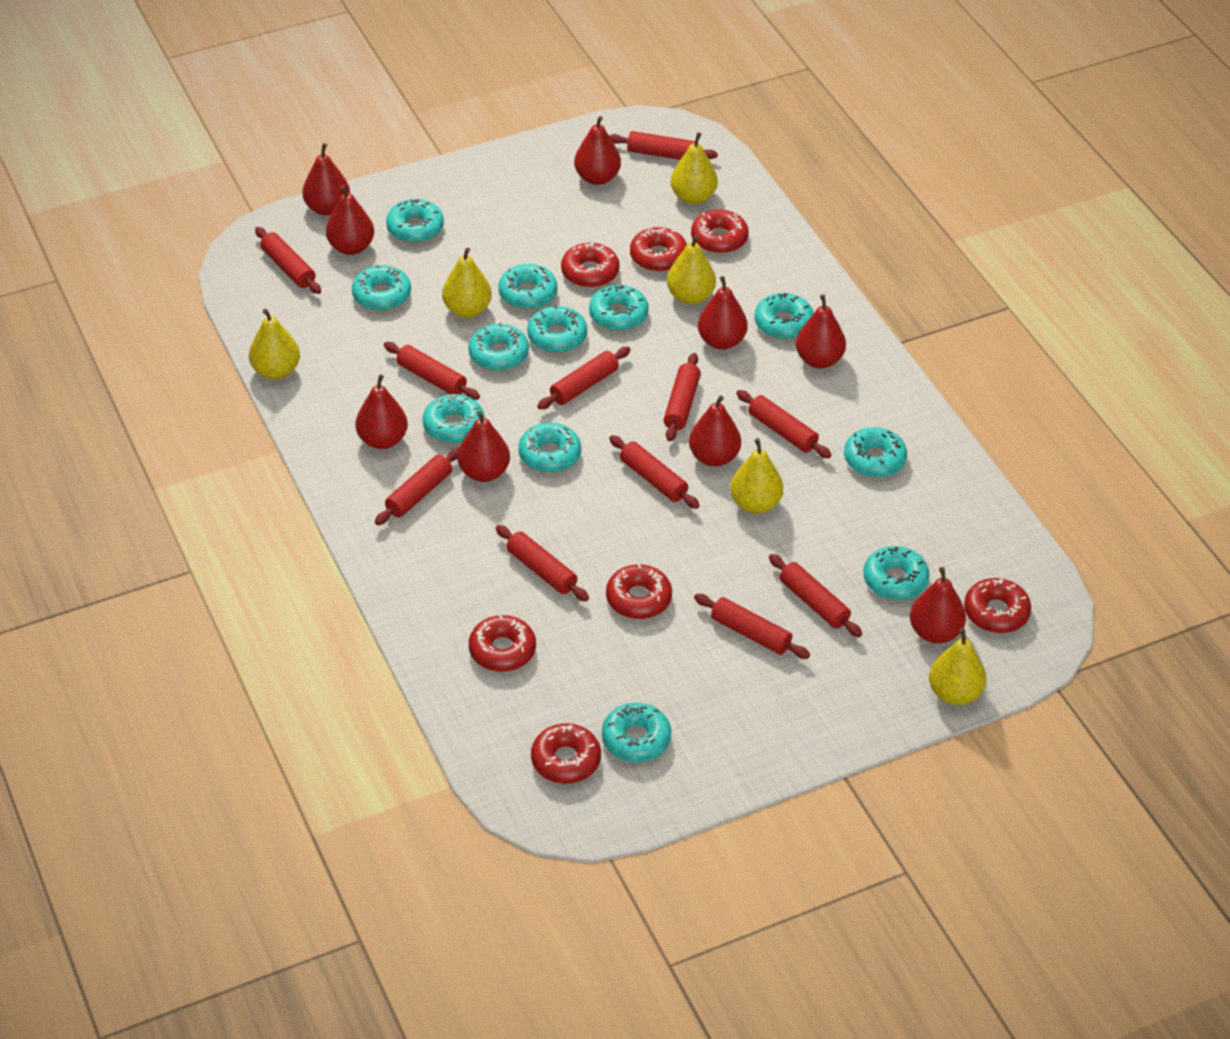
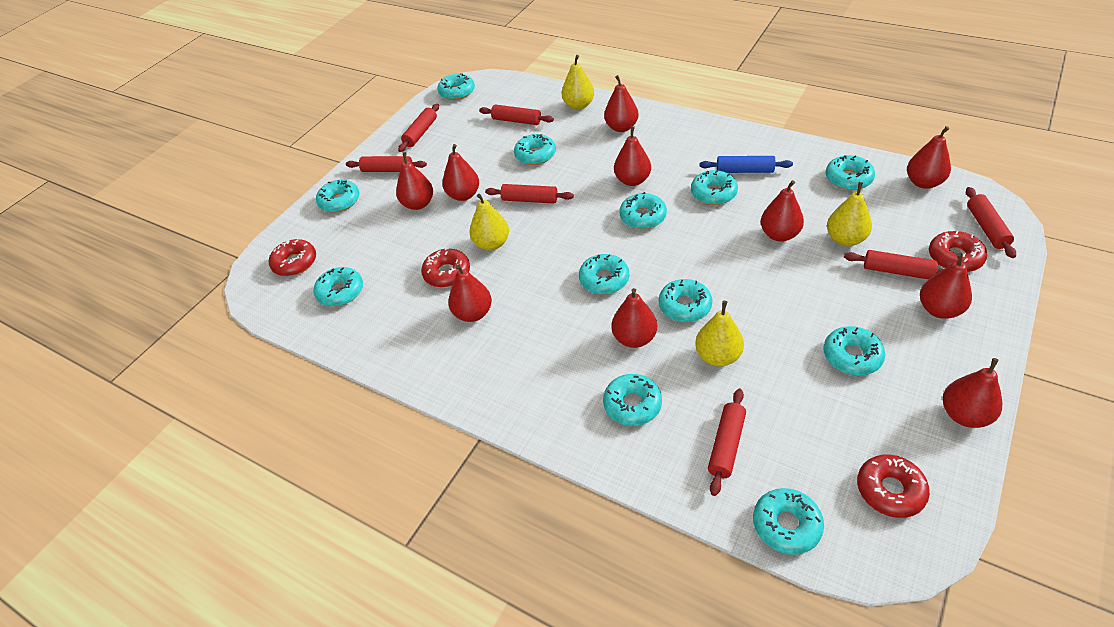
blue rolling pin: 0 -> 1
red donut: 7 -> 4
red pear: 9 -> 10
red rolling pin: 11 -> 7
yellow pear: 6 -> 4

